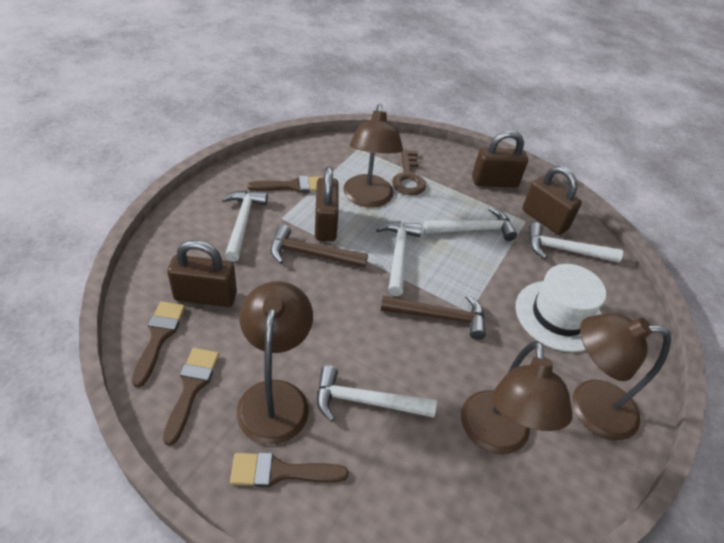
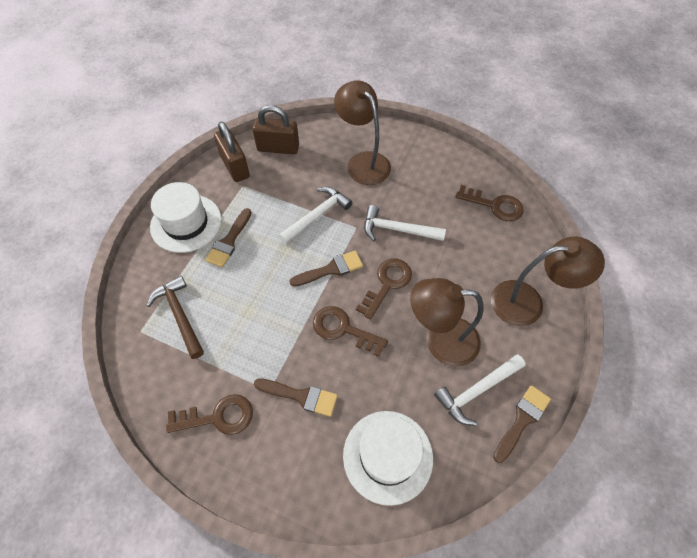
brown hammer: 2 -> 1
brown key: 1 -> 4
brown lamp: 4 -> 3
brown padlock: 4 -> 2
white hammer: 5 -> 3
white hat: 1 -> 2

